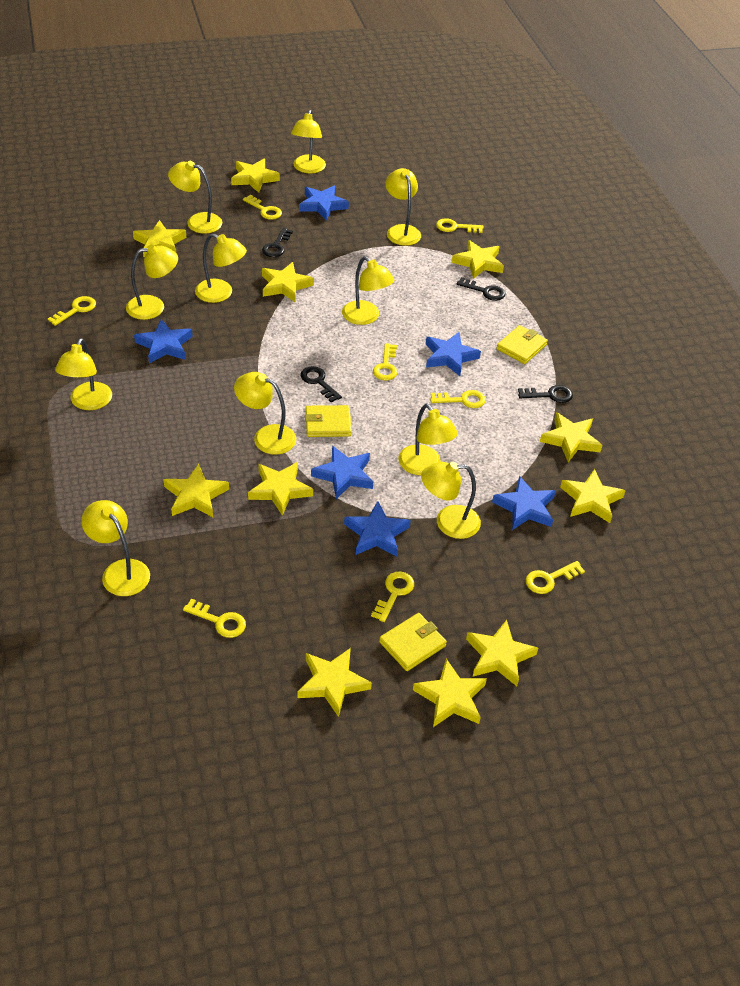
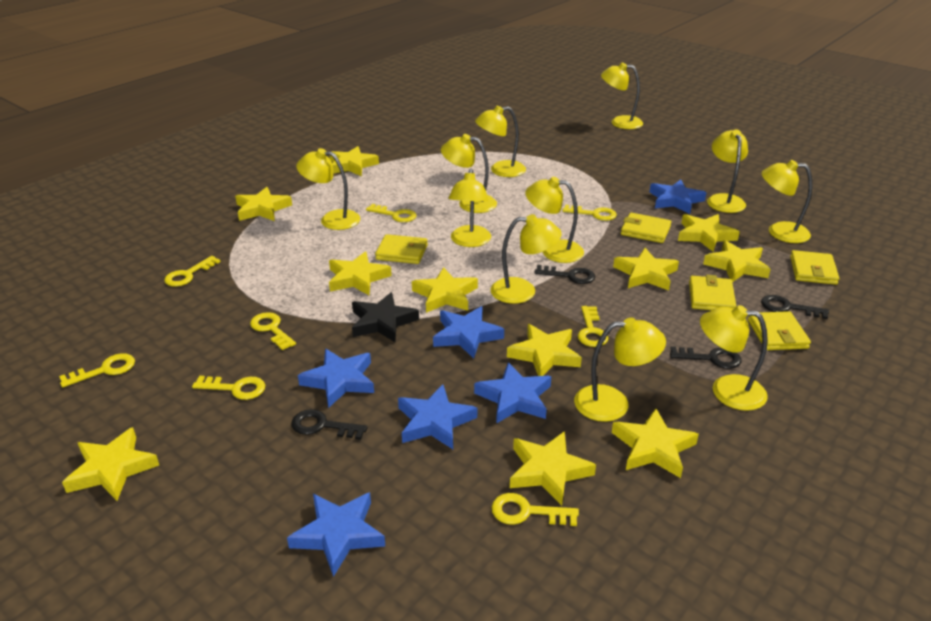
black star: 0 -> 1
yellow wallet: 3 -> 5

